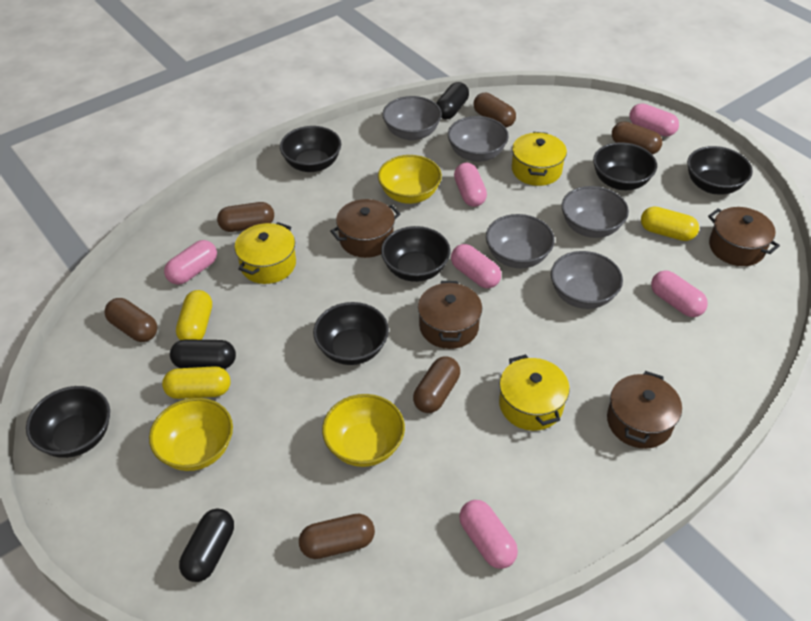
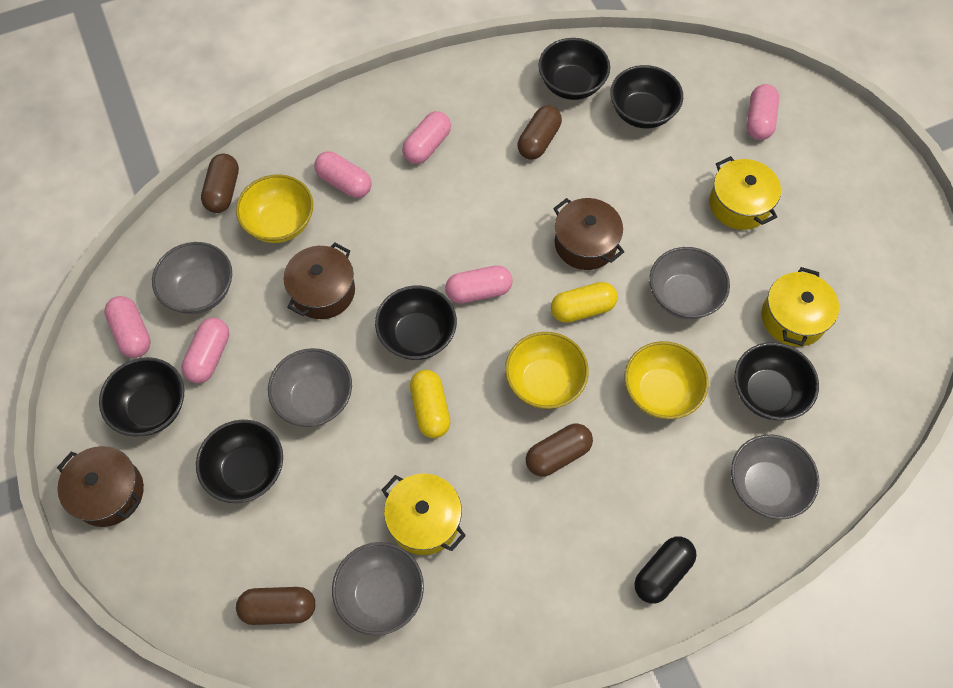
black capsule: 3 -> 1
brown capsule: 6 -> 4
brown pot: 4 -> 3
yellow capsule: 3 -> 2

